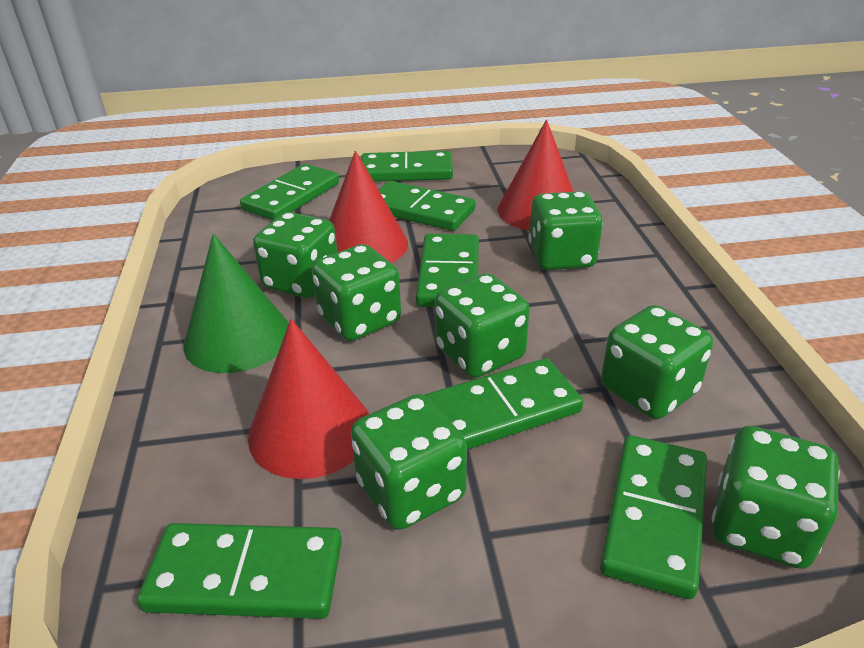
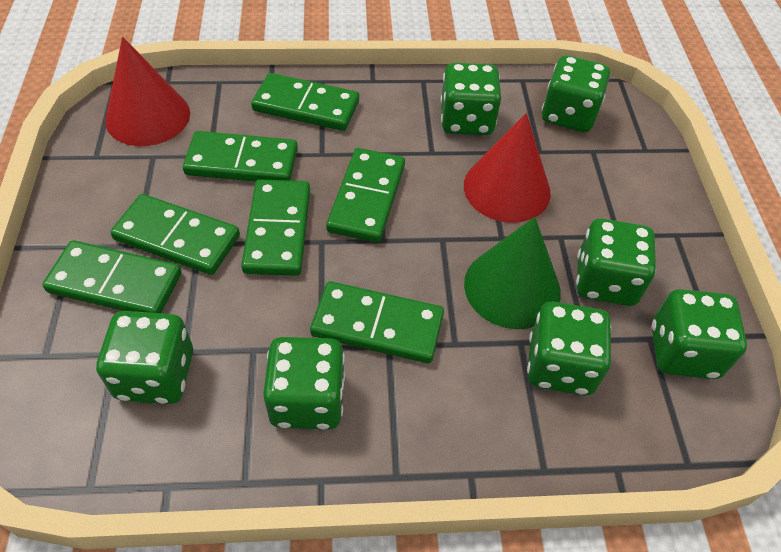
red cone: 3 -> 2

